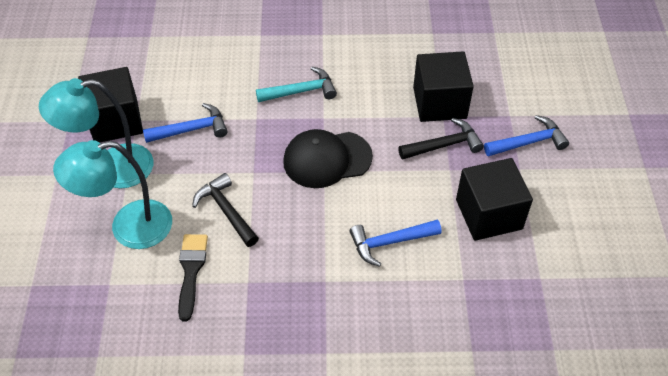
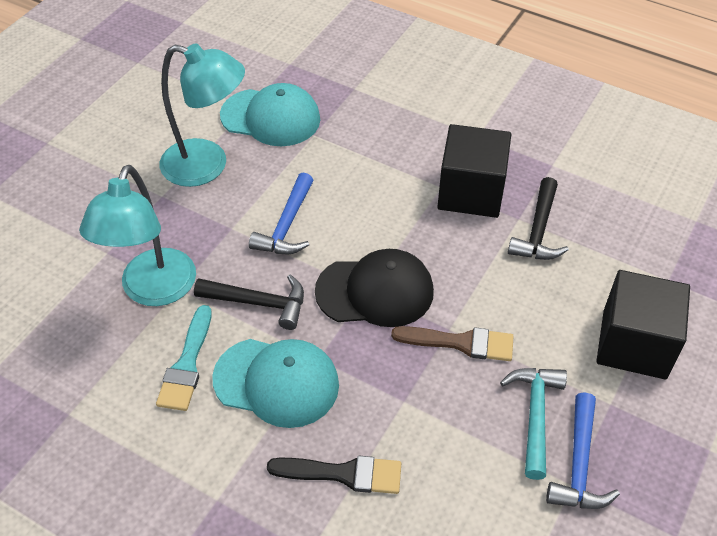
black cube: 3 -> 2
blue hammer: 3 -> 2
brown brush: 0 -> 1
turquoise brush: 0 -> 1
turquoise cap: 0 -> 2

